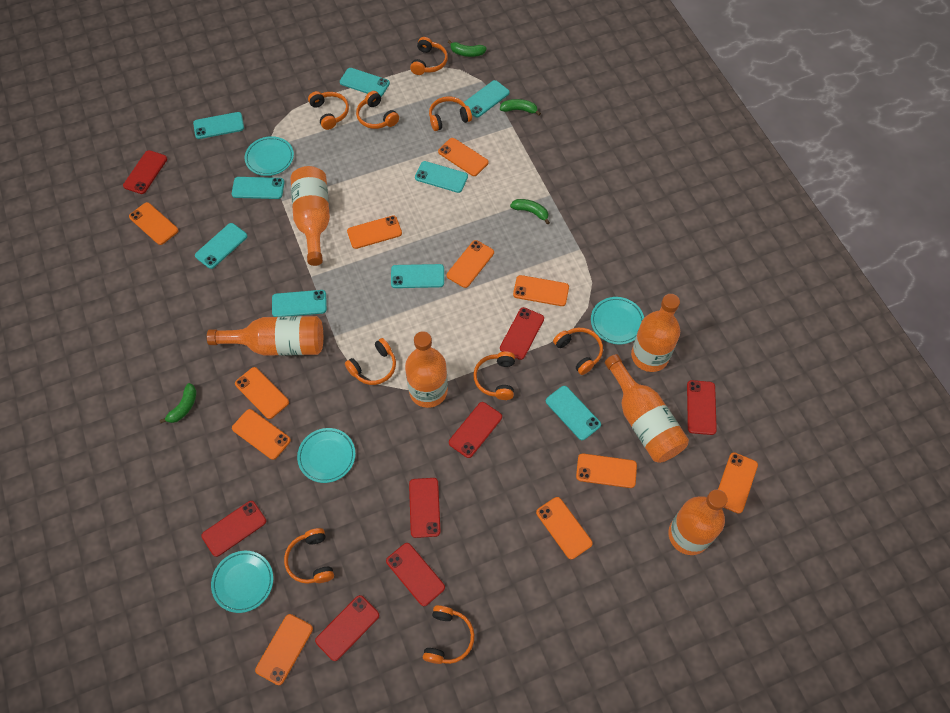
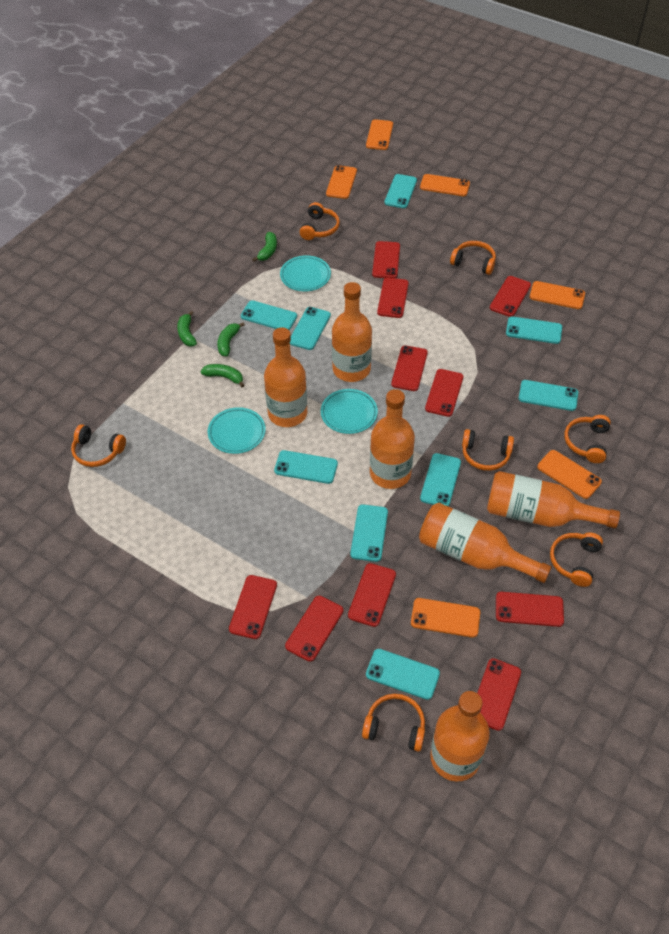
orange headphones: 9 -> 7
orange phone: 11 -> 6
red phone: 8 -> 10
turquoise plate: 4 -> 3

